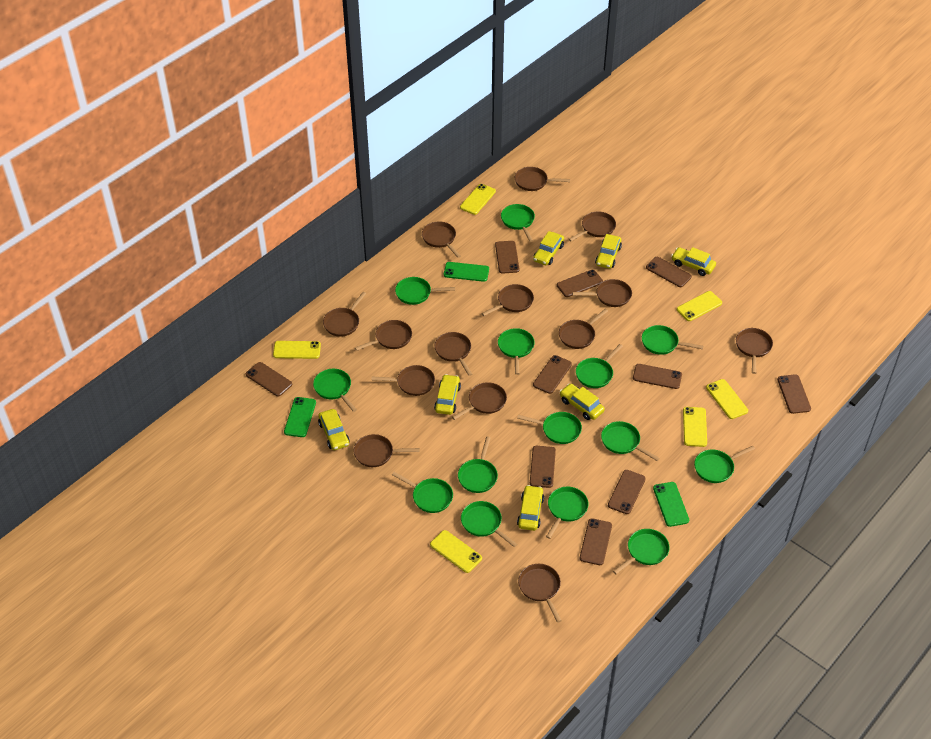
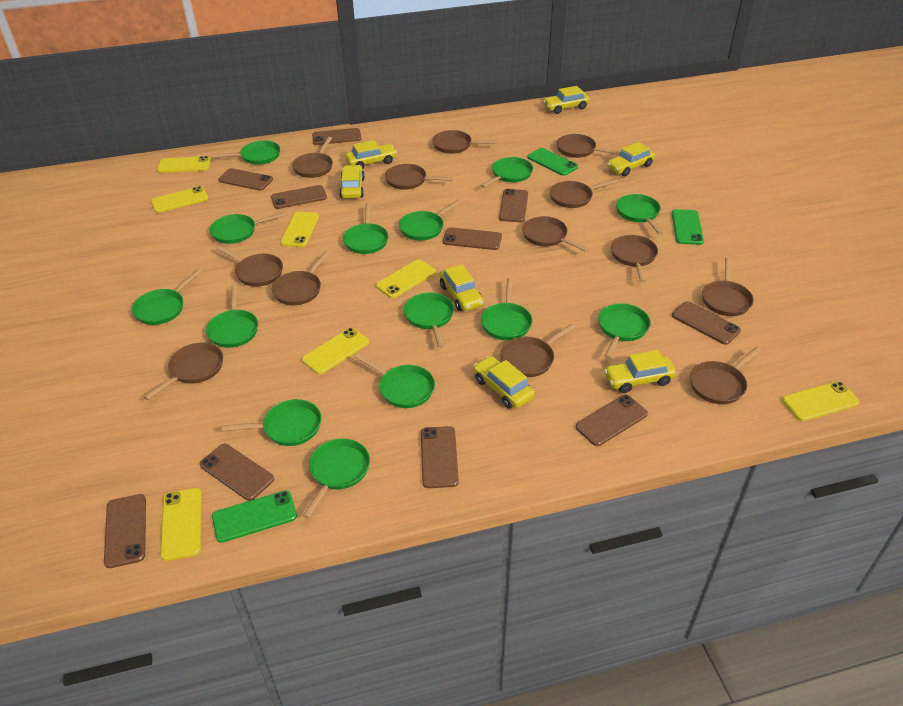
brown pan: 14 -> 13
yellow phone: 6 -> 7

